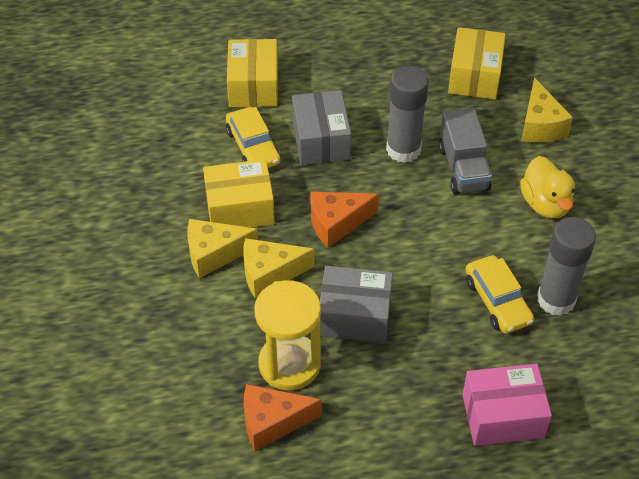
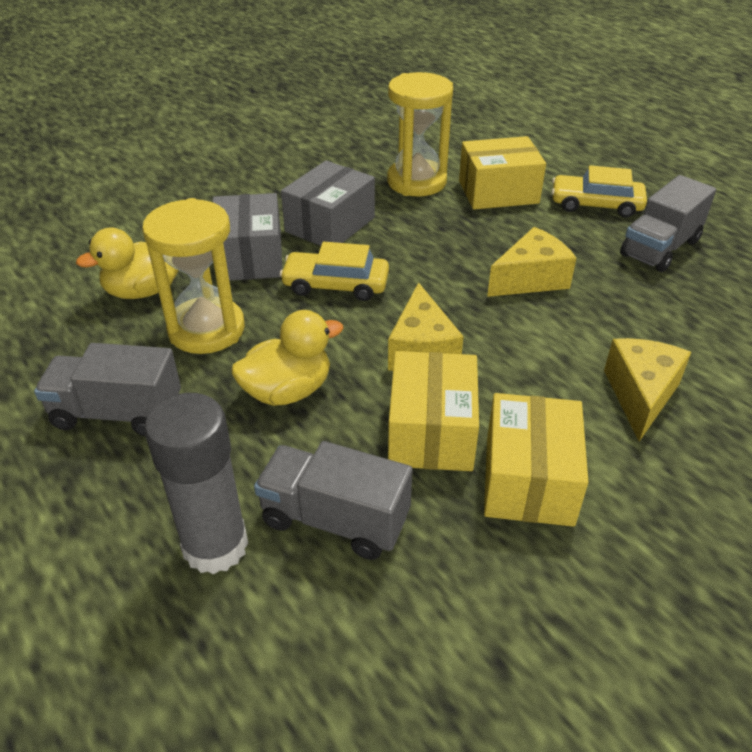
grey glue stick: 2 -> 1
grey truck: 1 -> 3
orange cheese: 2 -> 0
pink box: 1 -> 0
yellow duck: 1 -> 2
yellow hourglass: 1 -> 2

